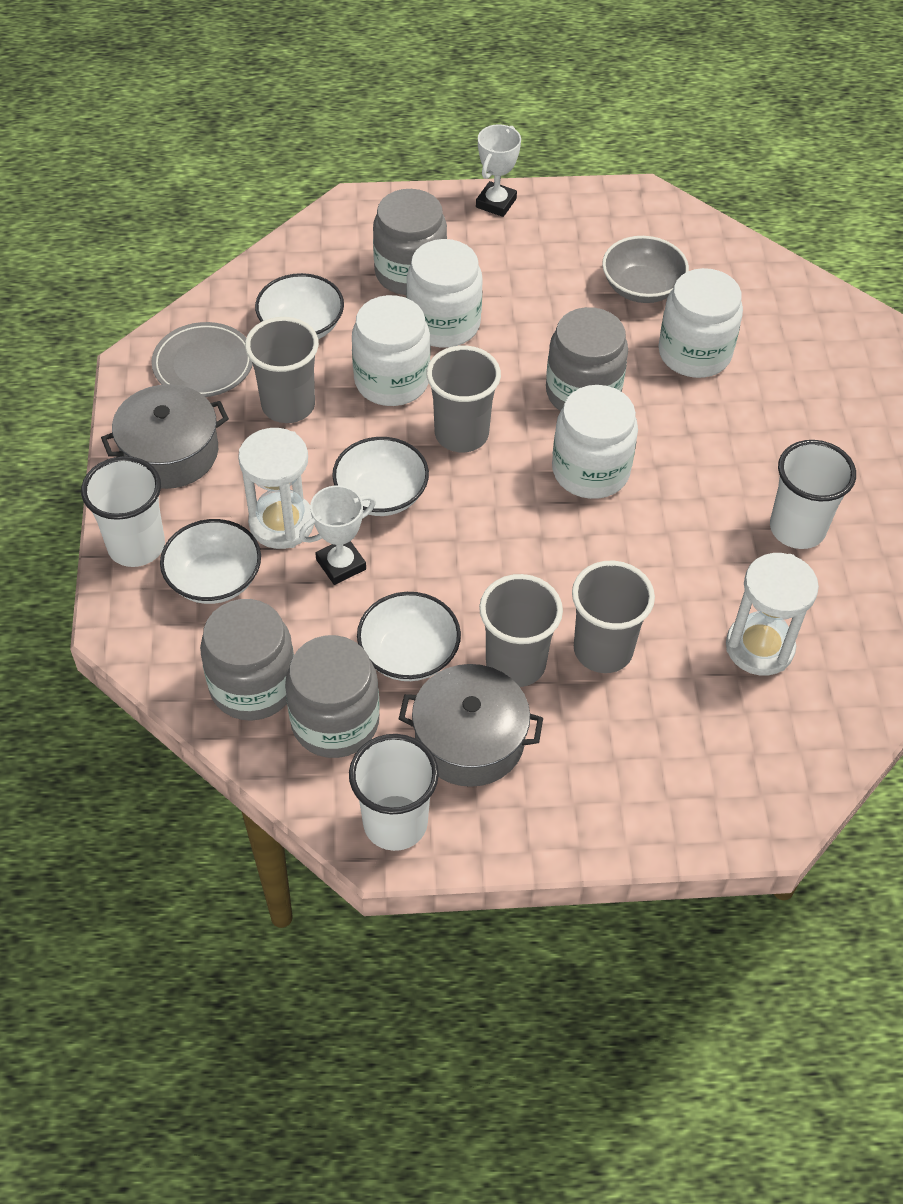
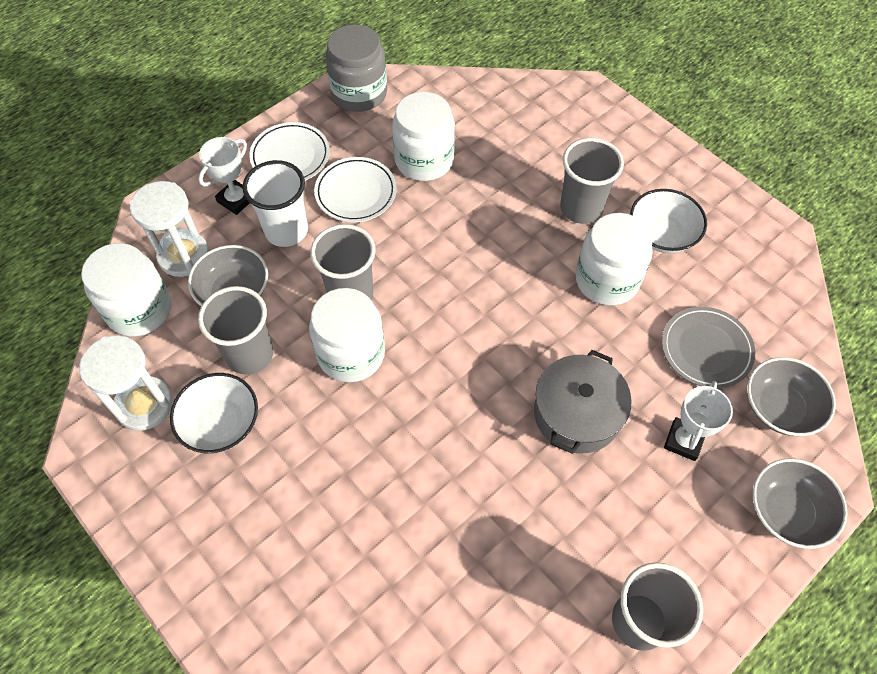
grey bowl: 1 -> 3
grey jar: 4 -> 1
grey pot: 2 -> 1
white bowl: 4 -> 2
white cup: 3 -> 1
white plate: 0 -> 2

